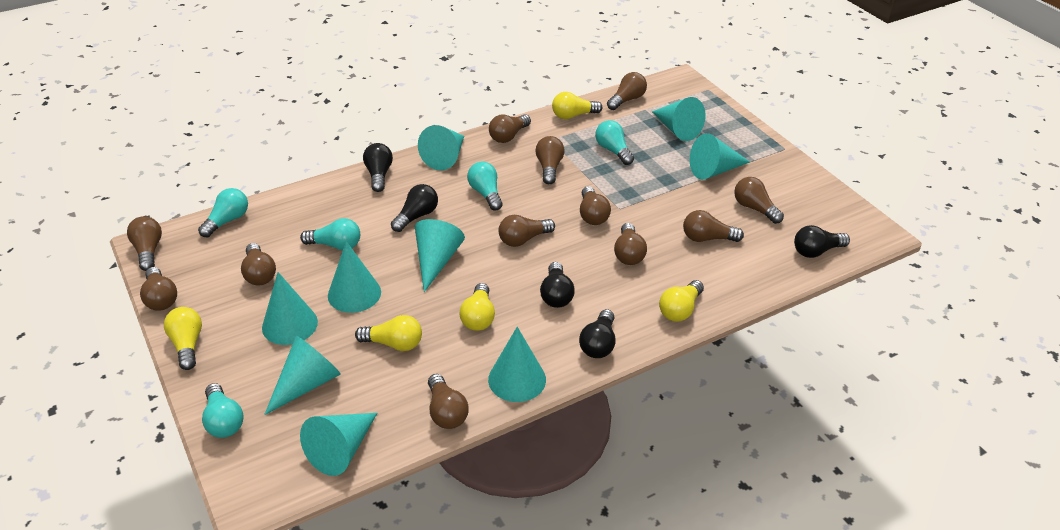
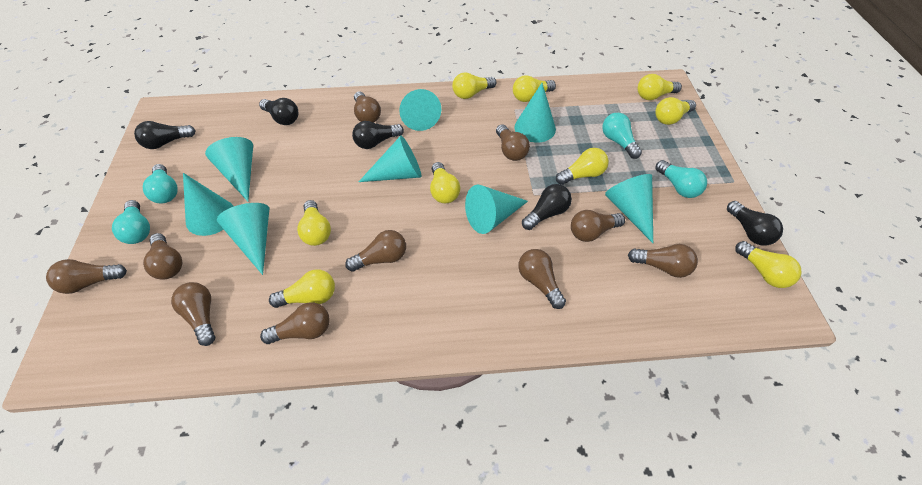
brown light bulb: 12 -> 10
turquoise cone: 9 -> 8
turquoise light bulb: 5 -> 4
yellow light bulb: 5 -> 9

